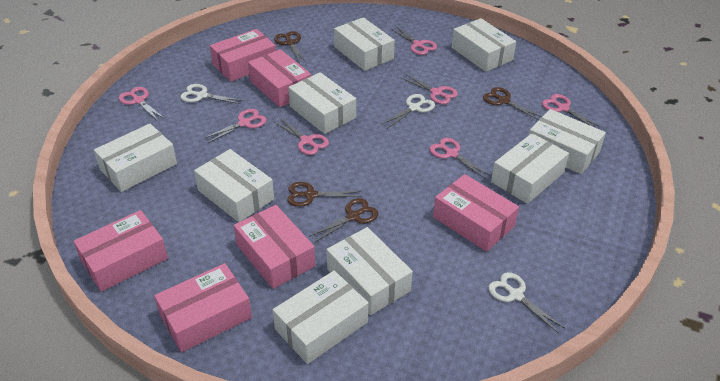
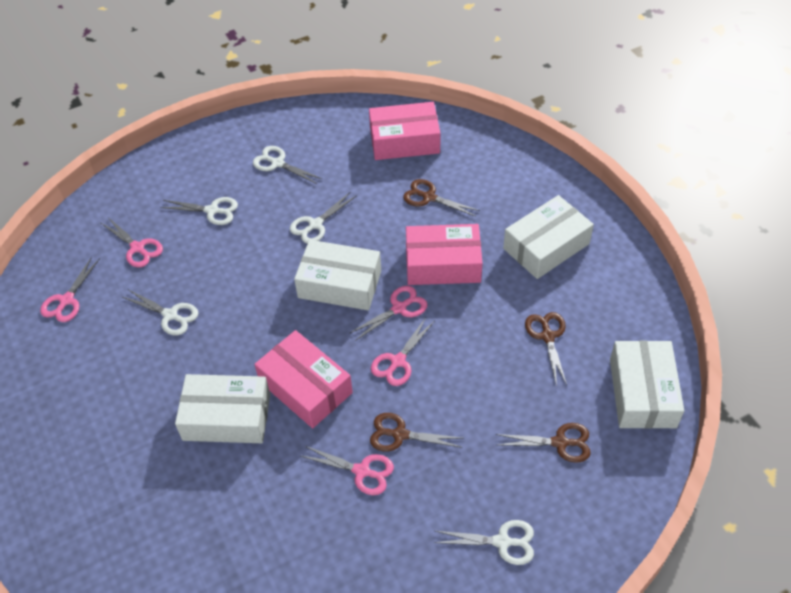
pink box: 6 -> 3
pink scissors: 7 -> 5
white box: 9 -> 4
white scissors: 3 -> 5

